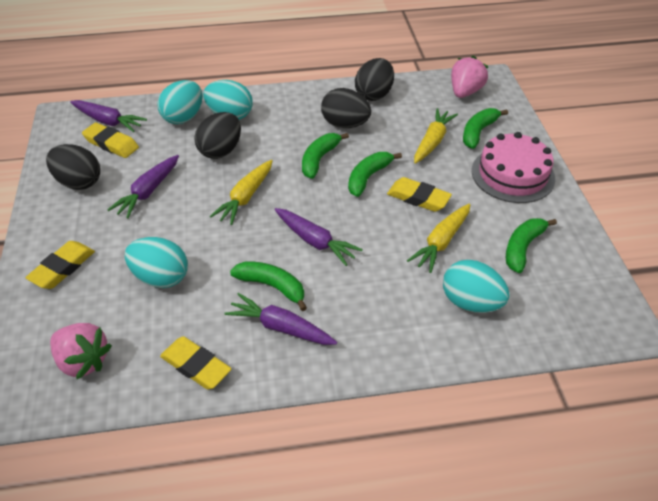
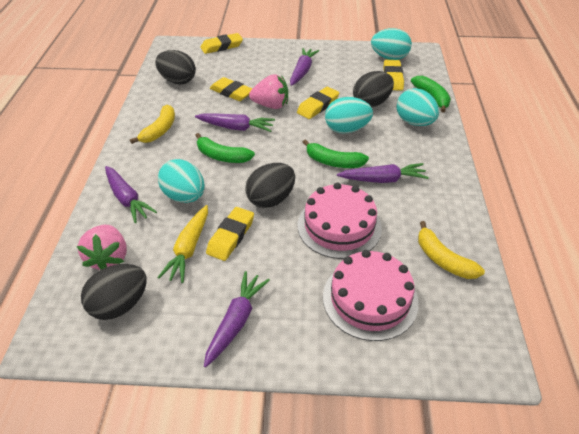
green banana: 5 -> 3
pink cake: 1 -> 2
purple carrot: 4 -> 5
yellow banana: 0 -> 2
yellow carrot: 3 -> 1
yellow eraser: 4 -> 5

